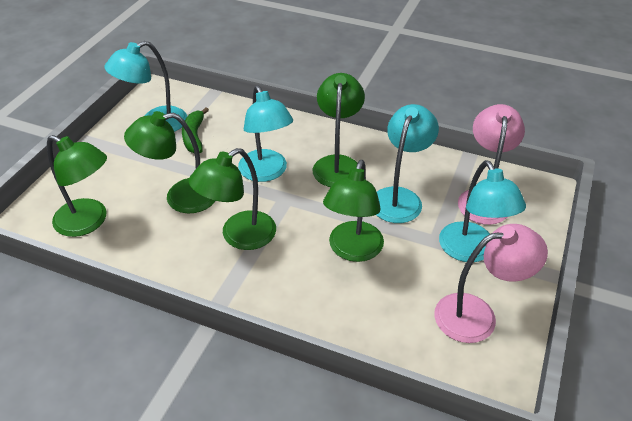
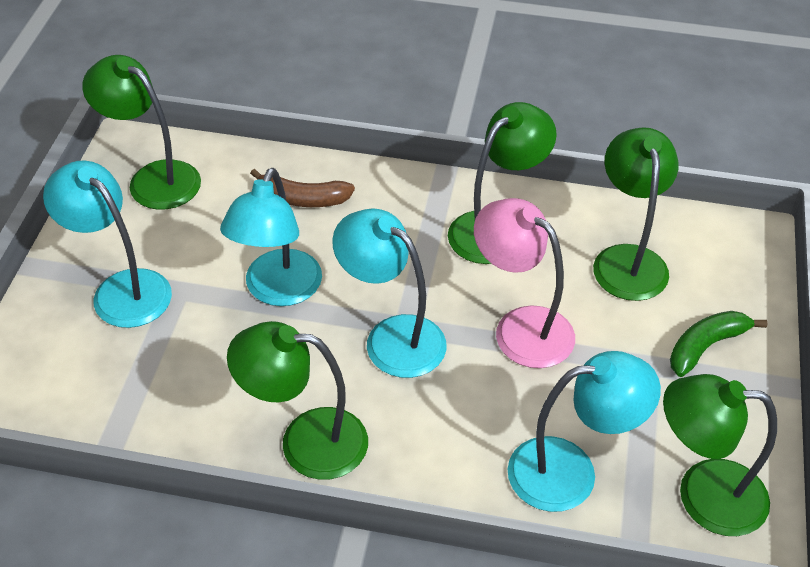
brown banana: 0 -> 1
pink lamp: 2 -> 1

